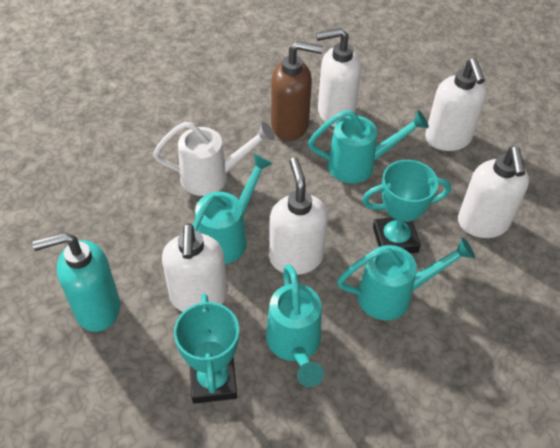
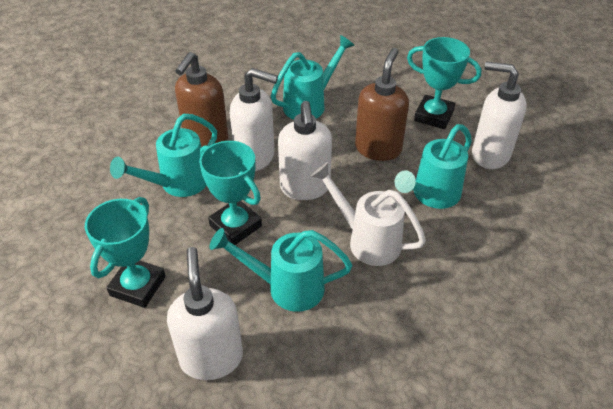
brown soap dispenser: 1 -> 2
turquoise soap dispenser: 1 -> 0
turquoise trophy: 2 -> 3
white soap dispenser: 5 -> 4

